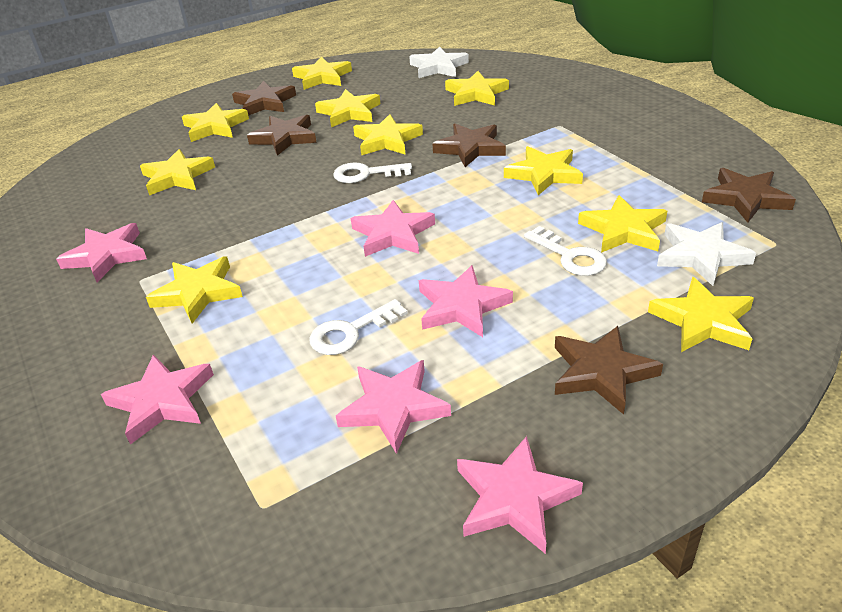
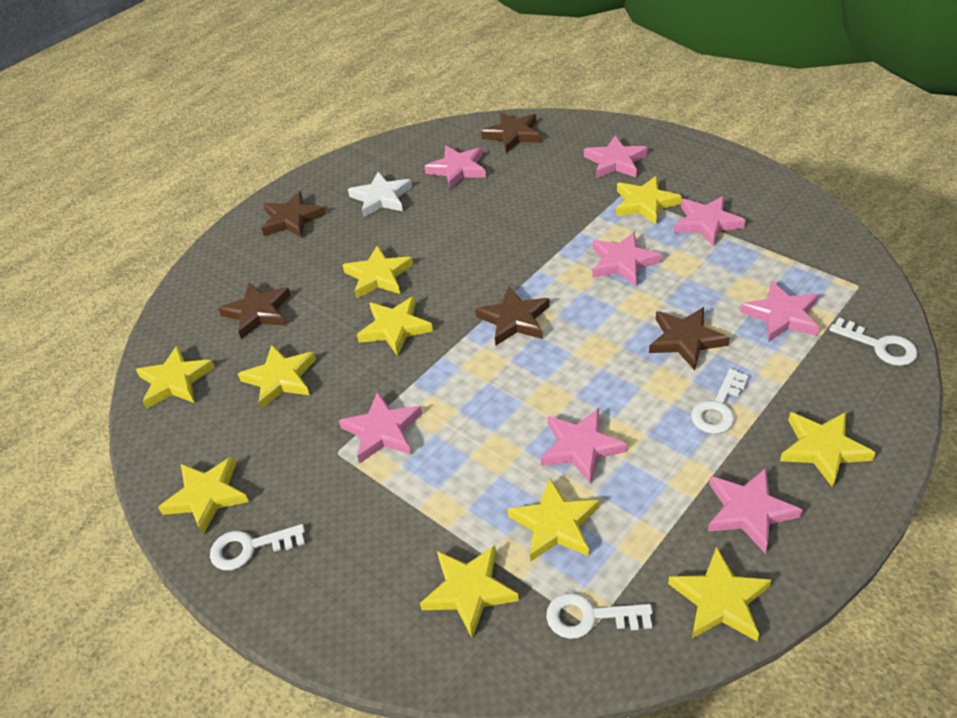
pink star: 6 -> 8
white key: 3 -> 4
white star: 2 -> 1

